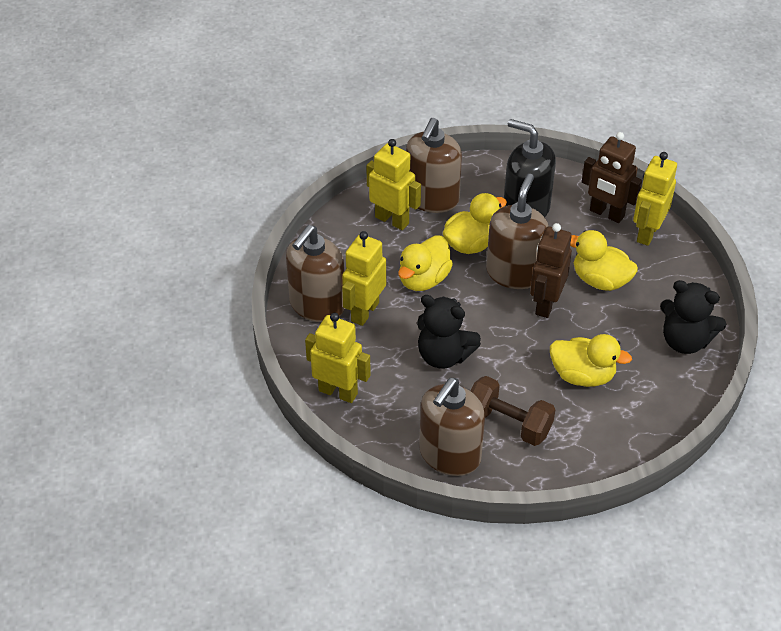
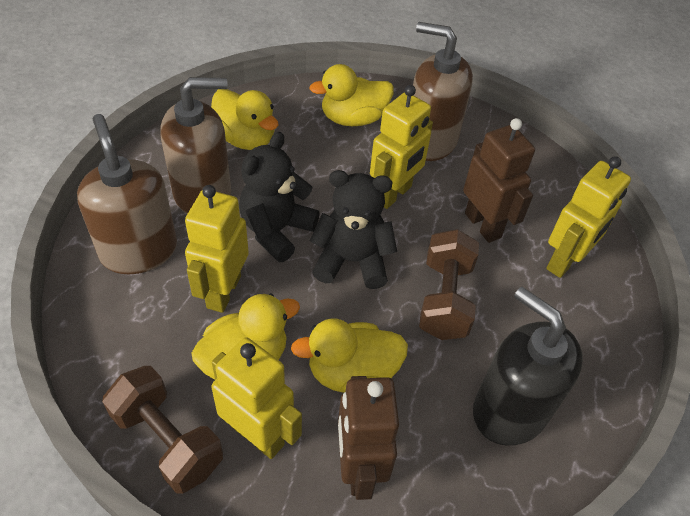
brown dumbbell: 1 -> 2
brown soap dispenser: 4 -> 3

